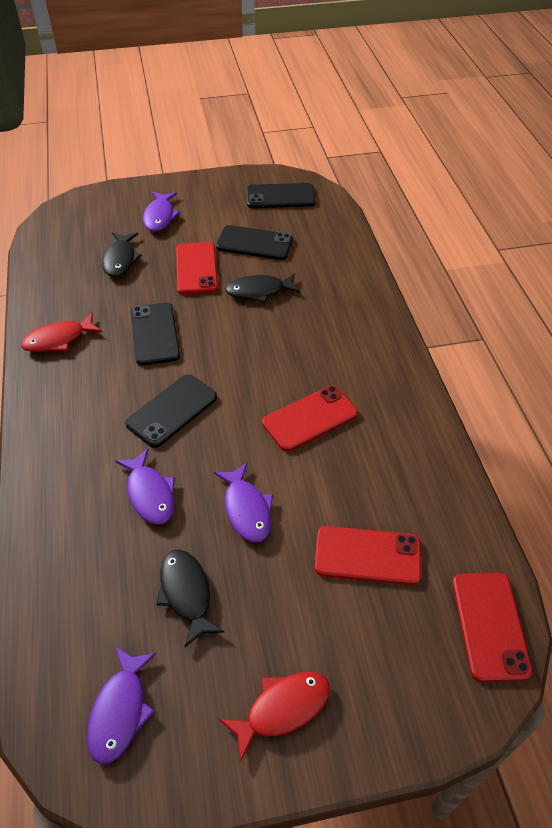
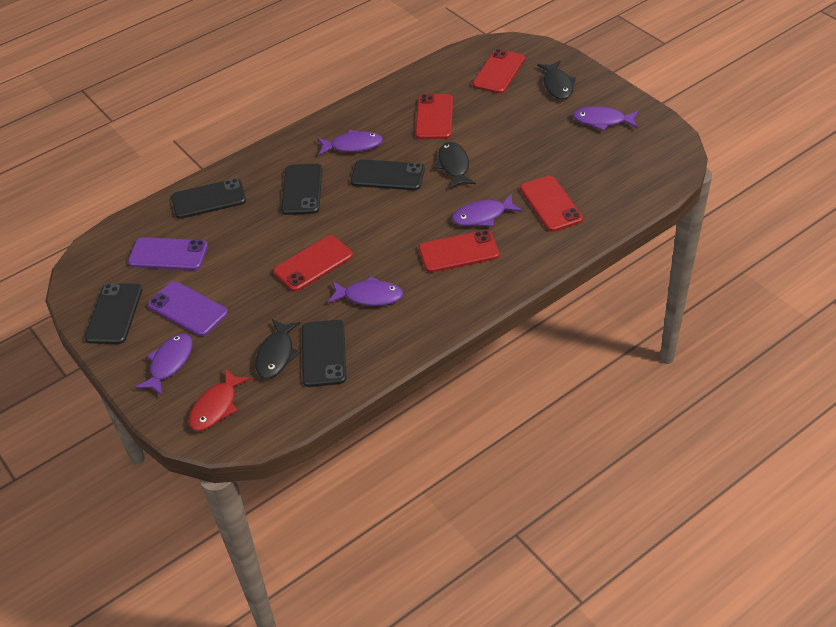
black phone: 4 -> 5
purple fish: 4 -> 5
purple phone: 0 -> 2
red fish: 2 -> 1
red phone: 4 -> 5

